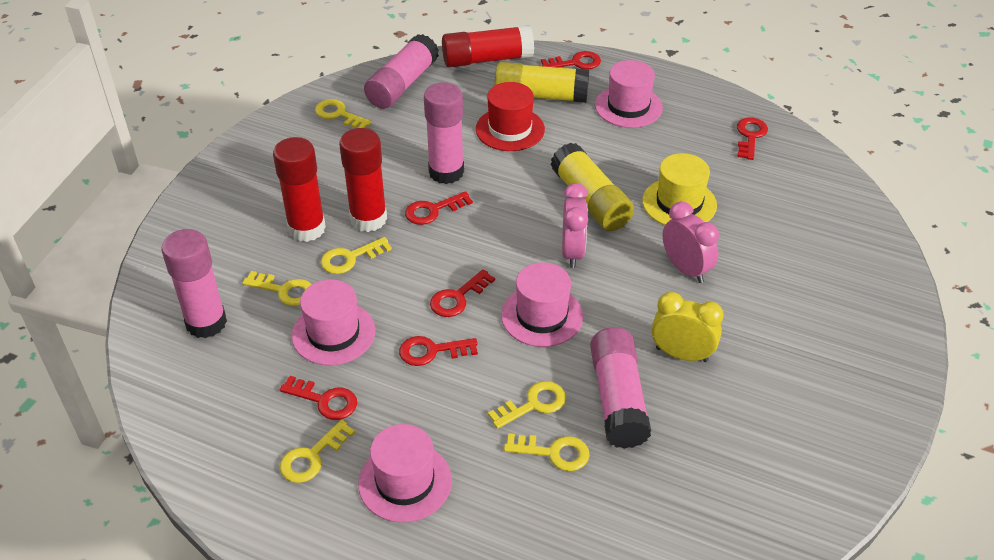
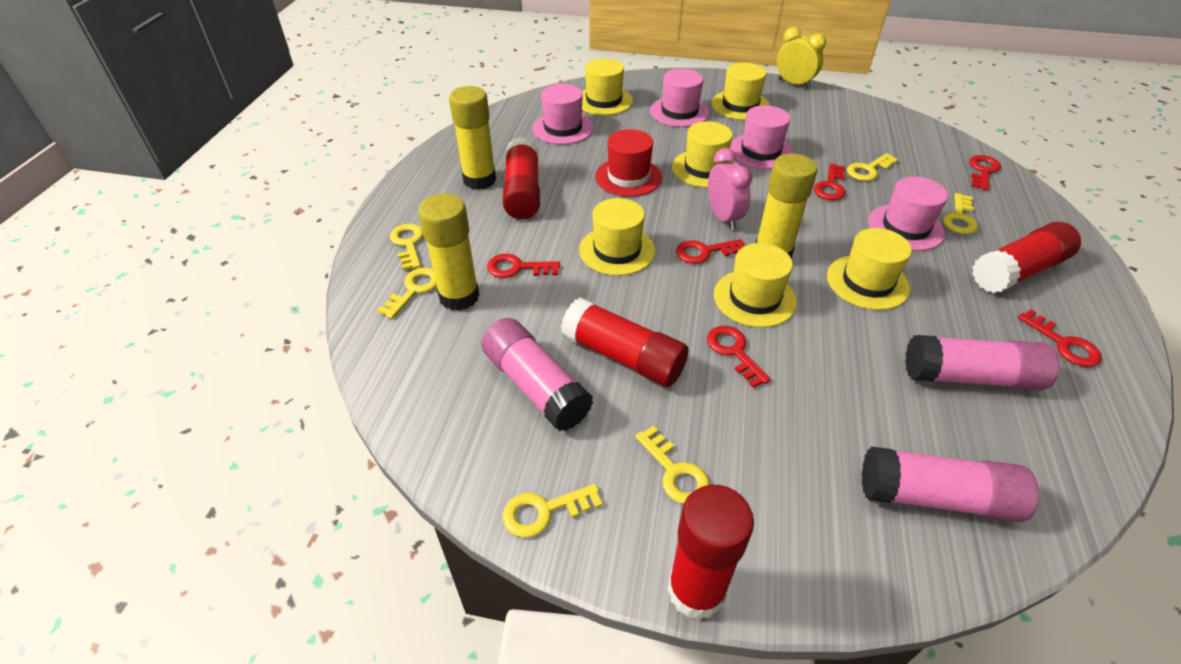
pink clock: 2 -> 1
pink glue stick: 4 -> 3
red glue stick: 3 -> 4
yellow glue stick: 2 -> 3
yellow hat: 1 -> 6

